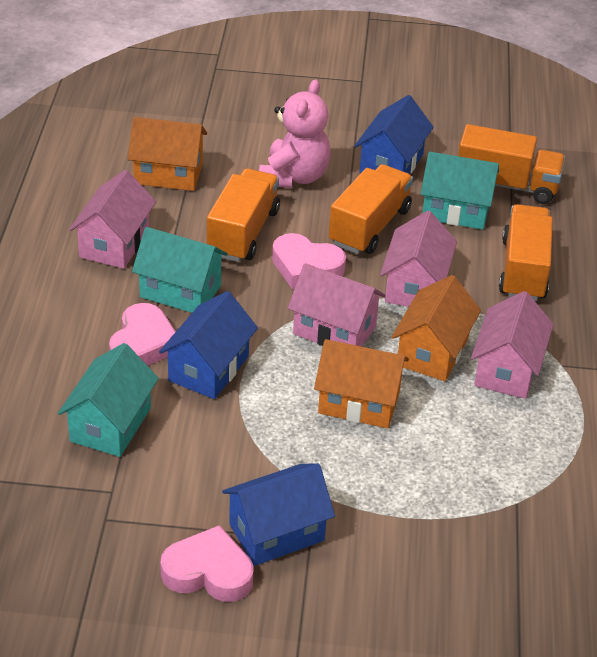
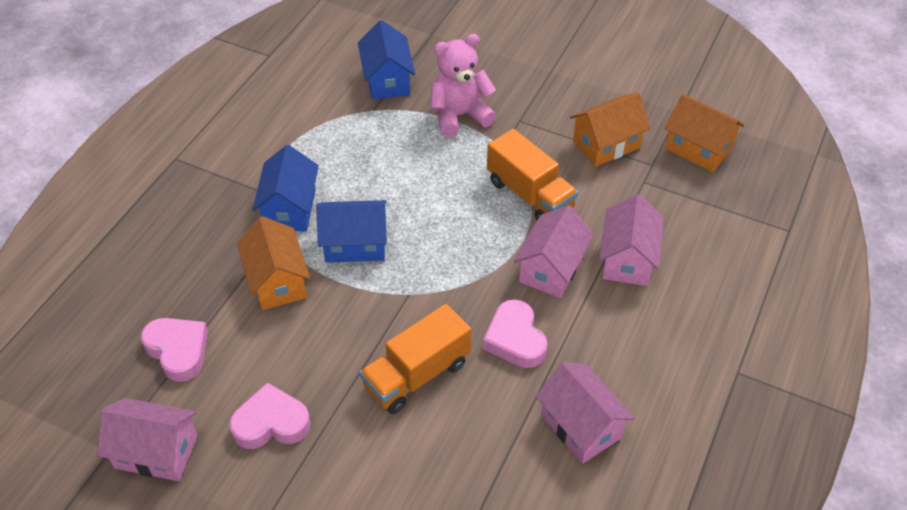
orange truck: 4 -> 2
turquoise house: 3 -> 0

